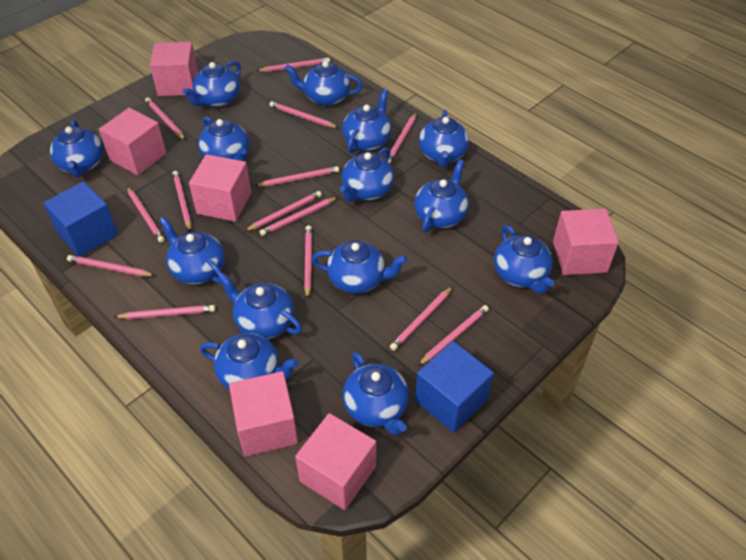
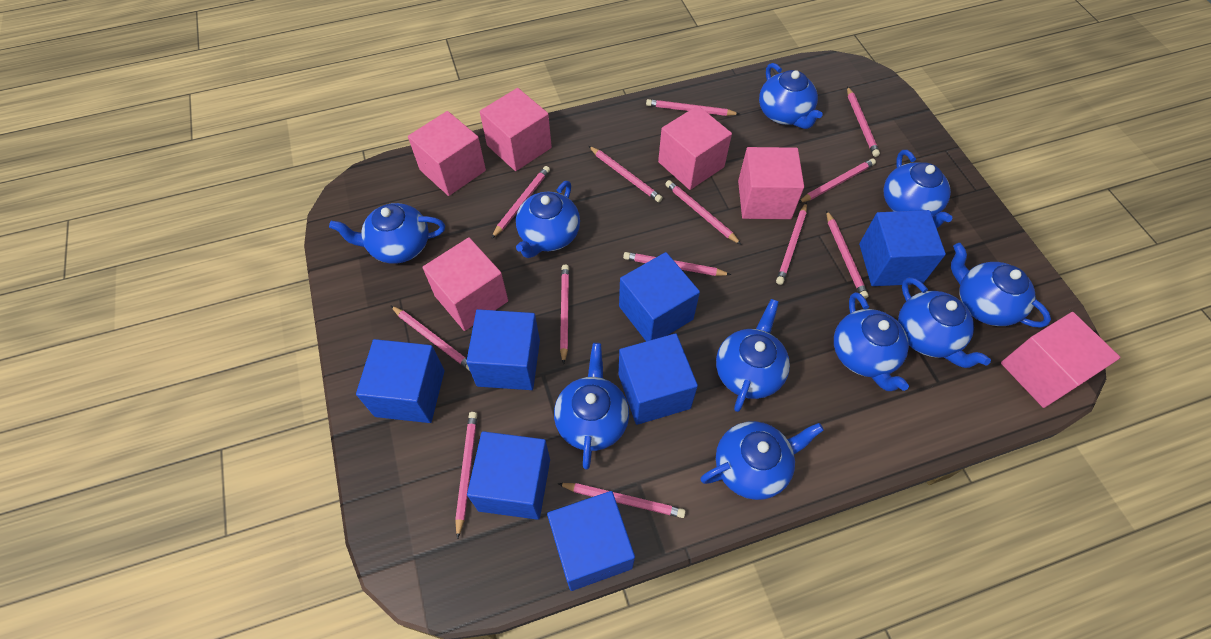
blue cube: 2 -> 7
blue teapot: 14 -> 10
pink pencil: 14 -> 13

